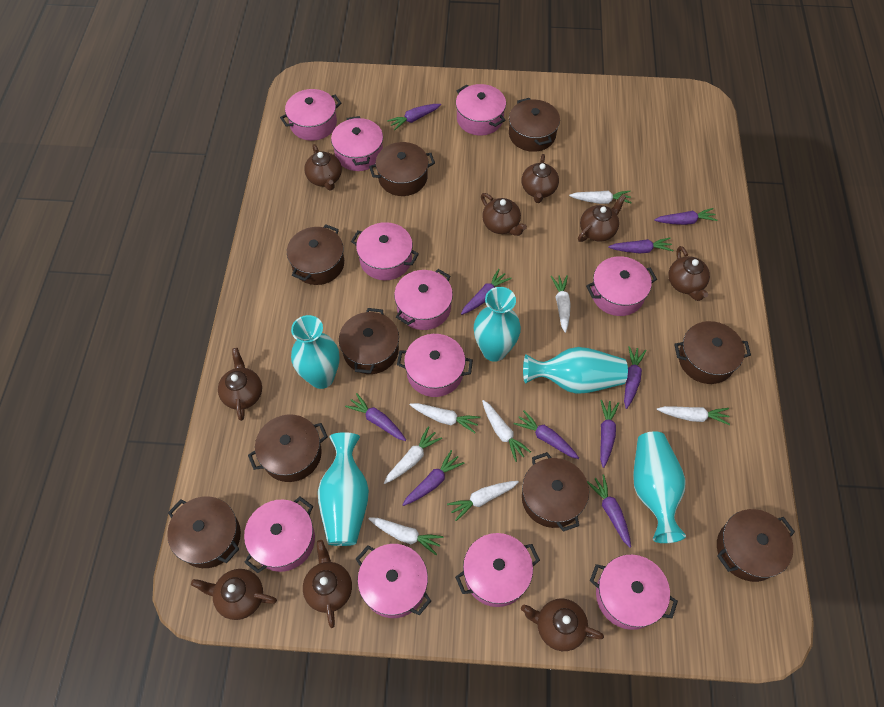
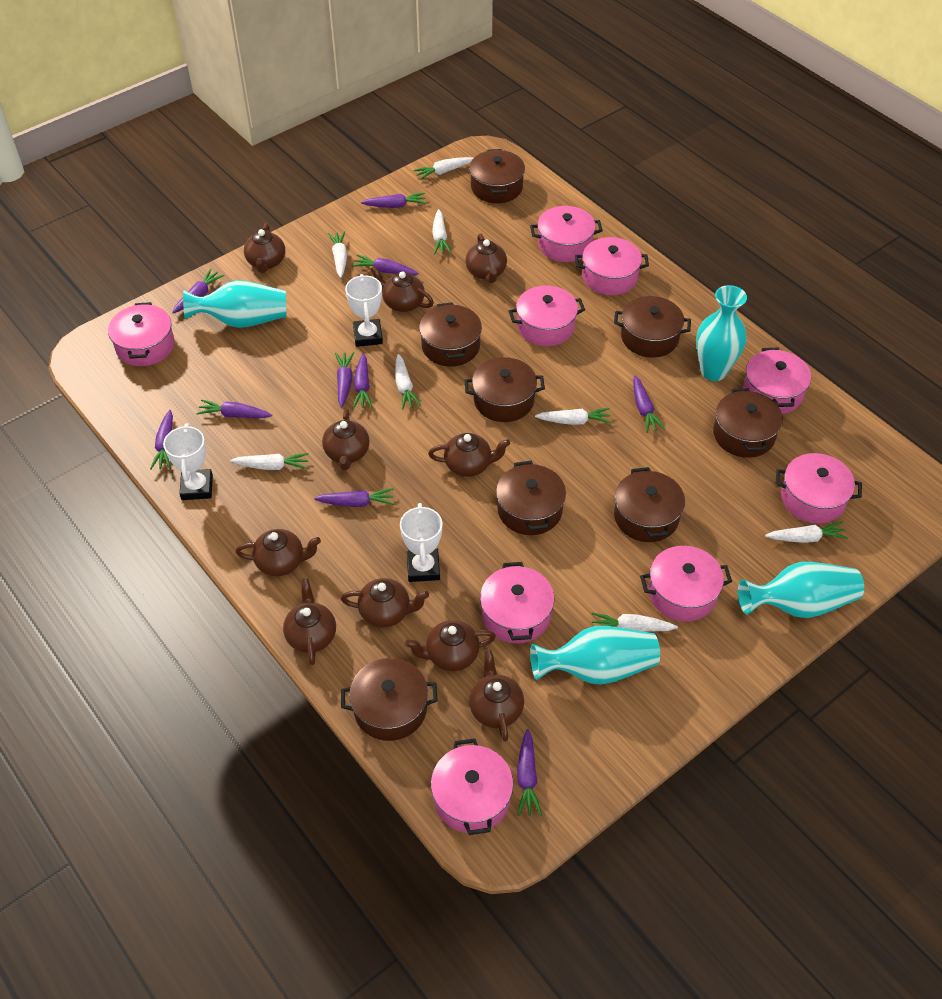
brown pot: 9 -> 8
brown teapot: 9 -> 10
pink pot: 11 -> 9
turquoise vase: 5 -> 4
white trophy: 0 -> 3

